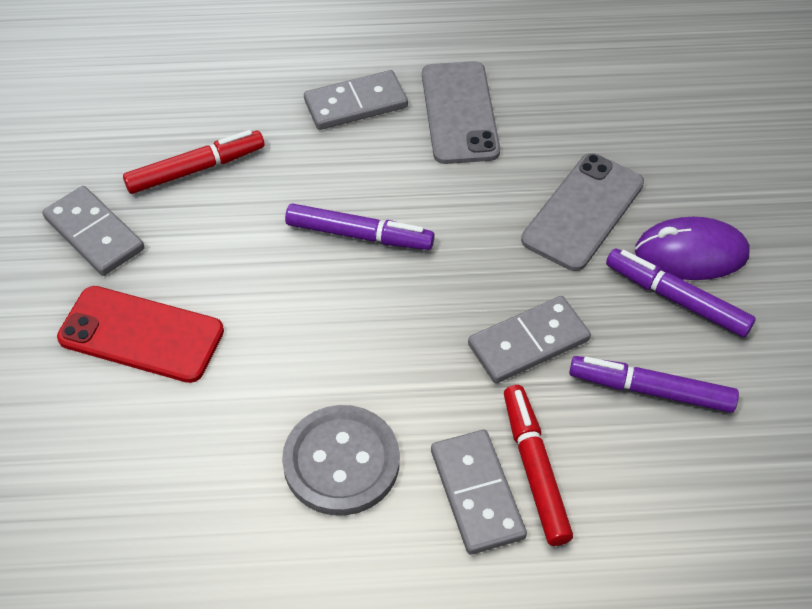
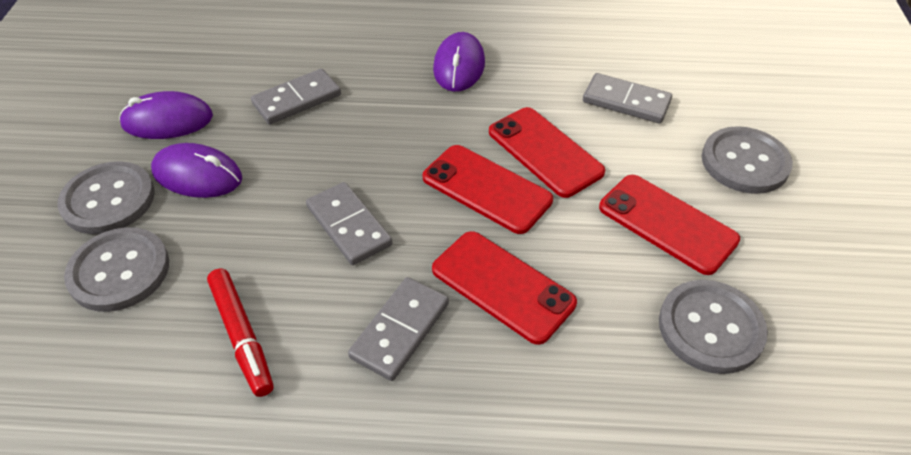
grey button: 1 -> 4
grey phone: 2 -> 0
purple marker: 3 -> 0
purple mouse: 1 -> 3
red marker: 2 -> 1
red phone: 1 -> 4

